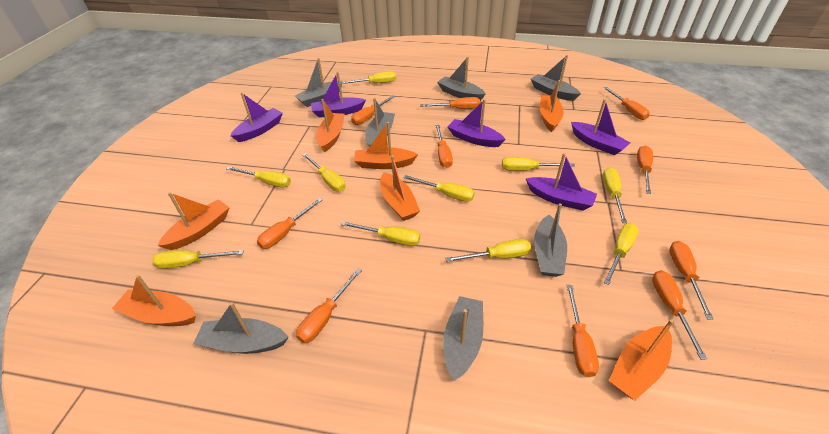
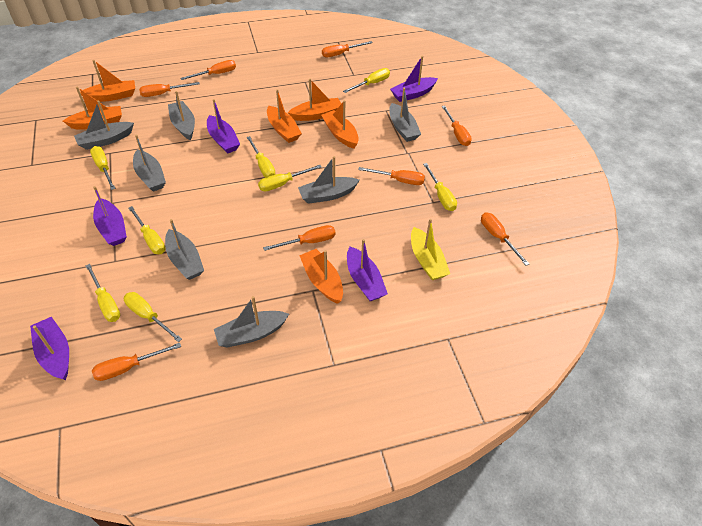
orange boat: 7 -> 6
orange screwdriver: 10 -> 8
yellow boat: 0 -> 1
yellow screwdriver: 10 -> 8

